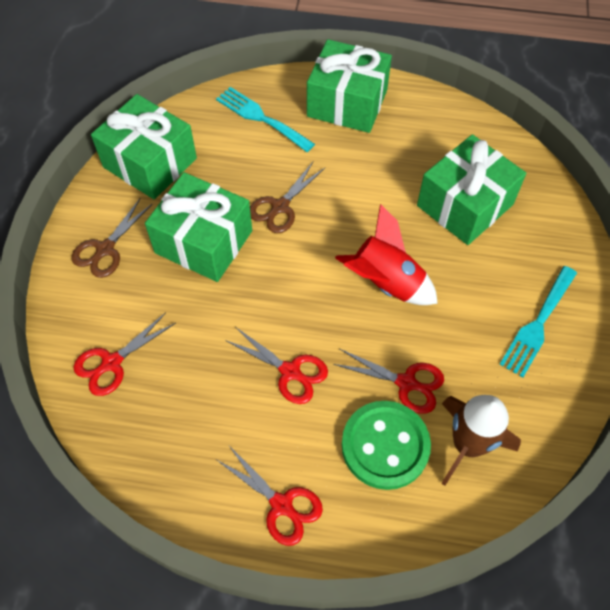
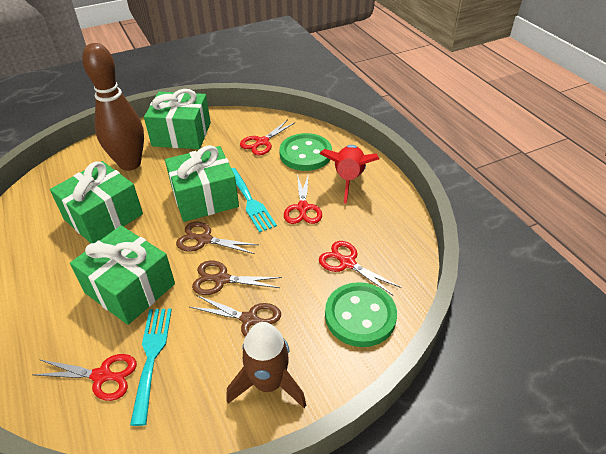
brown bowling pin: 0 -> 1
brown scissors: 2 -> 3
green button: 1 -> 2

